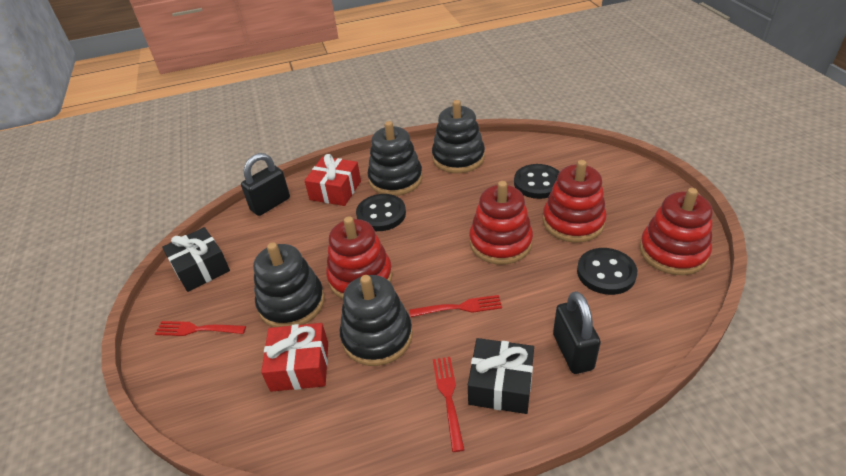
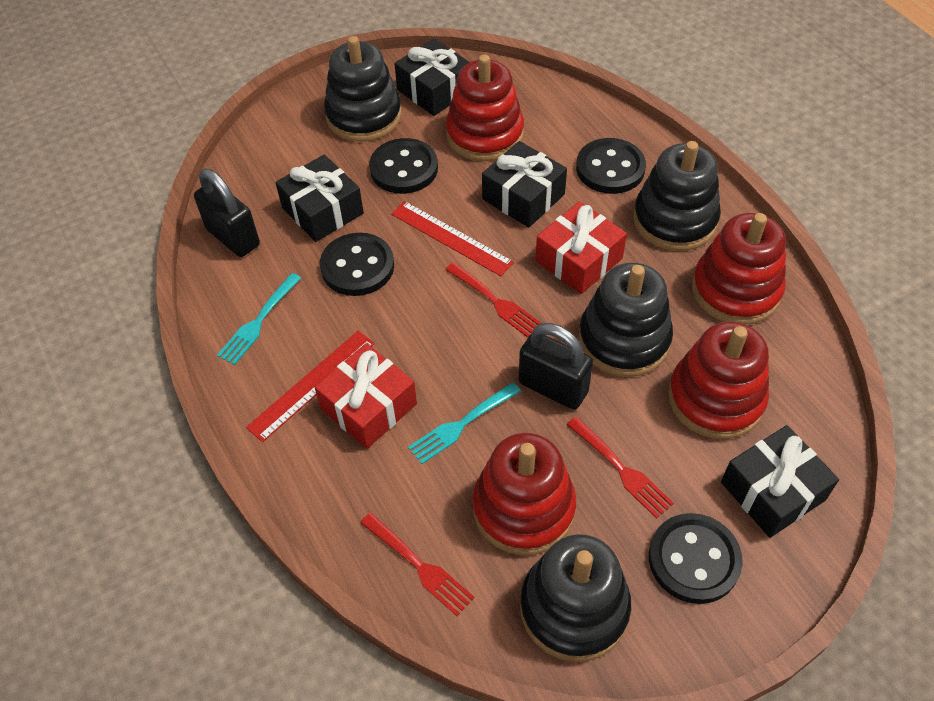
black button: 3 -> 4
black gift: 2 -> 4
red ruler: 0 -> 2
turquoise fork: 0 -> 2

